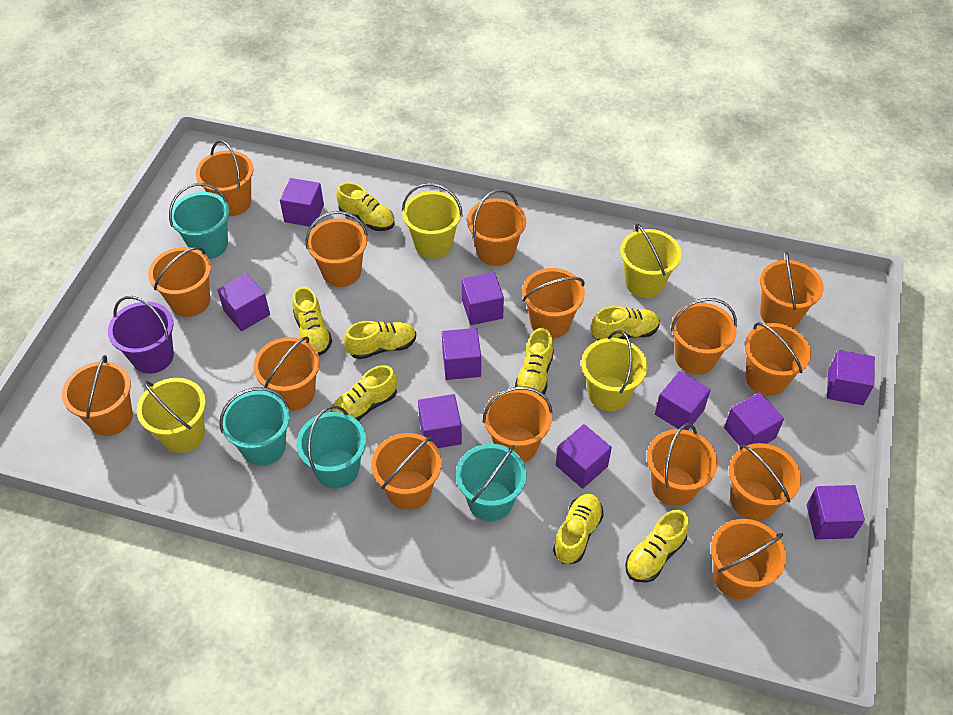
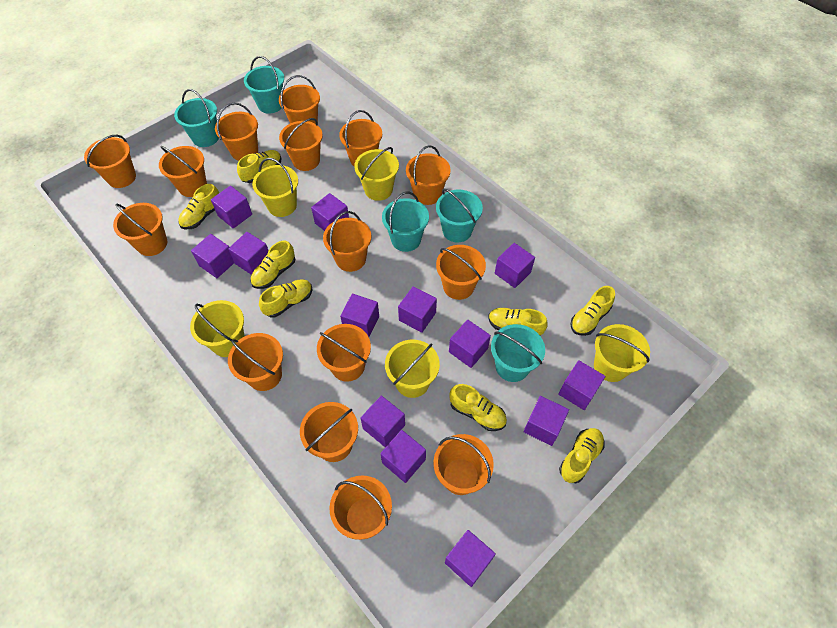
purple bucket: 1 -> 0
purple cube: 10 -> 13
turquoise bucket: 4 -> 5
yellow bucket: 4 -> 5

